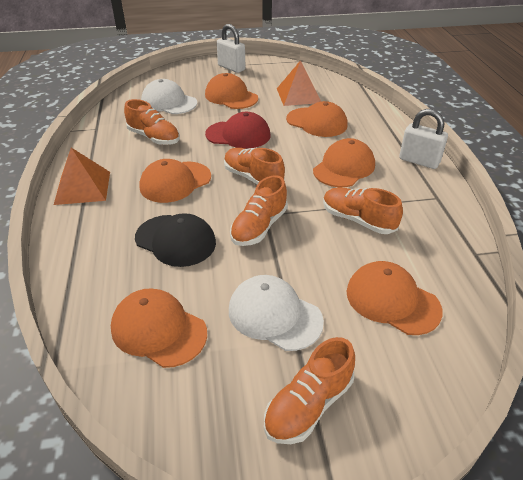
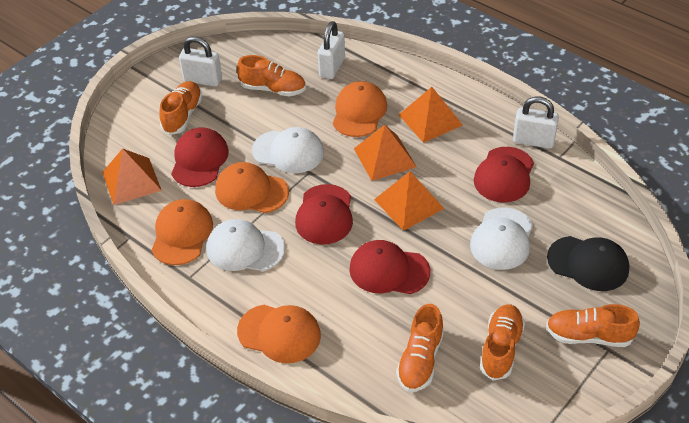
orange cap: 6 -> 4
orange pyramid: 2 -> 4
red cap: 1 -> 4
white cap: 2 -> 3
white padlock: 2 -> 3

